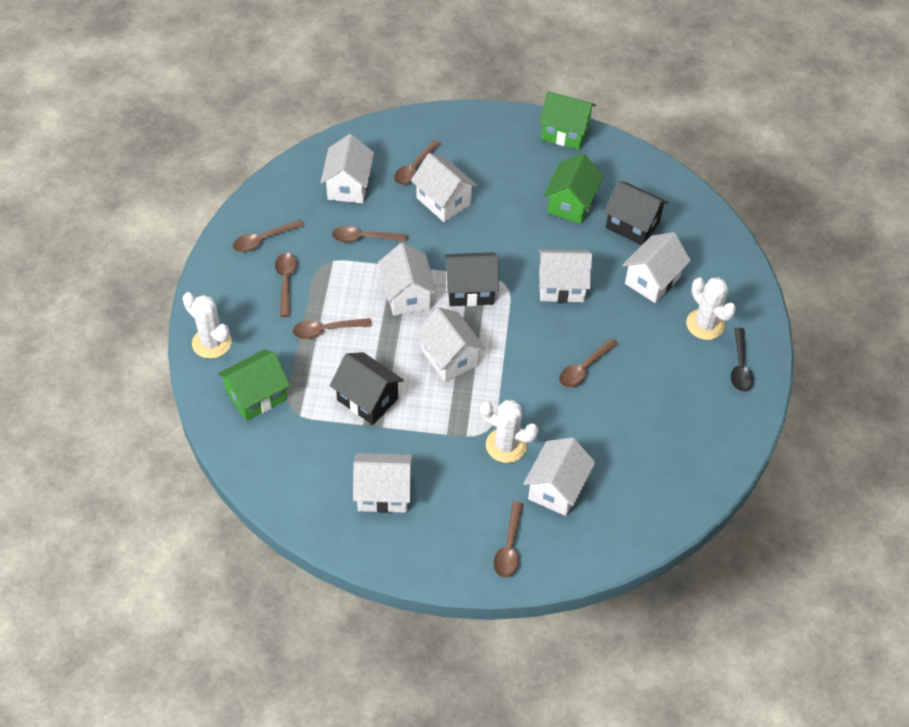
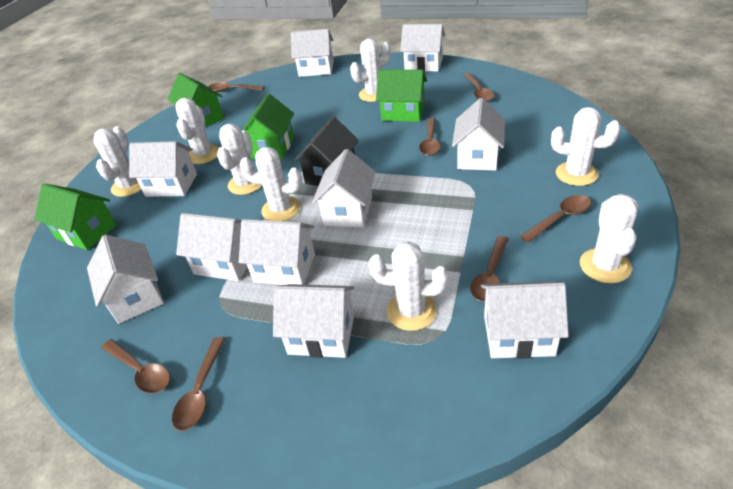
black house: 3 -> 1
black spoon: 1 -> 0
green house: 3 -> 4
white cactus: 3 -> 8
white house: 8 -> 10

